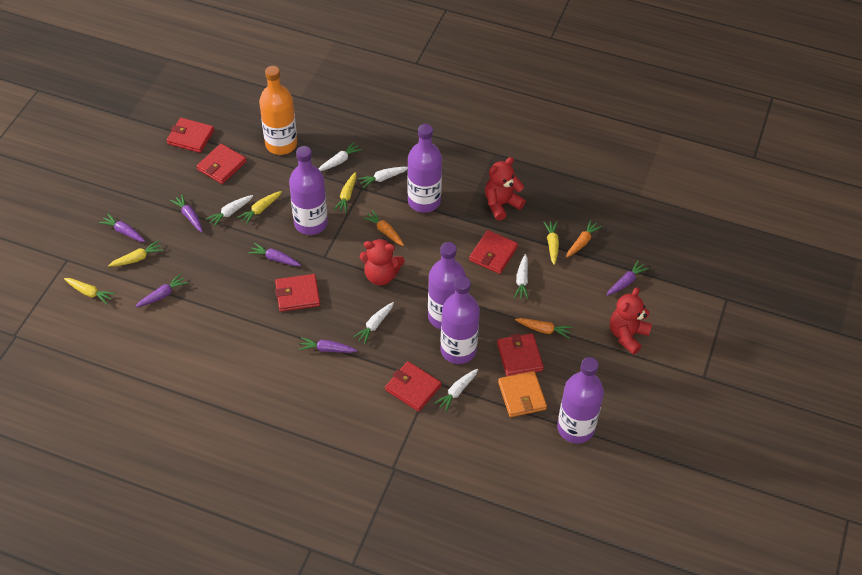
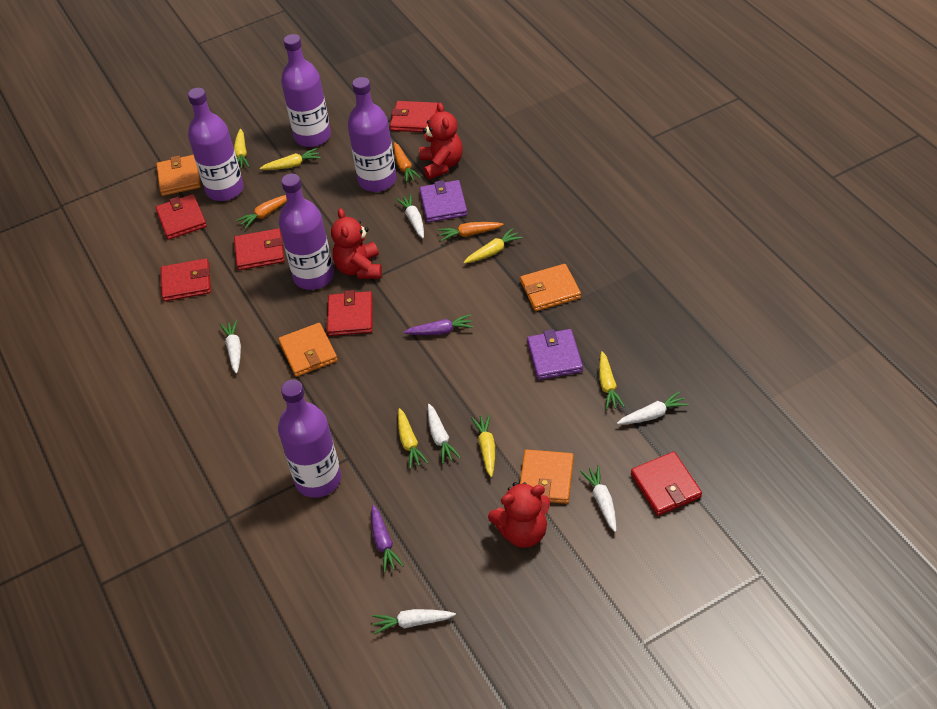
orange bottle: 1 -> 0
orange wallet: 1 -> 4
purple carrot: 6 -> 2
purple wallet: 0 -> 2
yellow carrot: 5 -> 6

